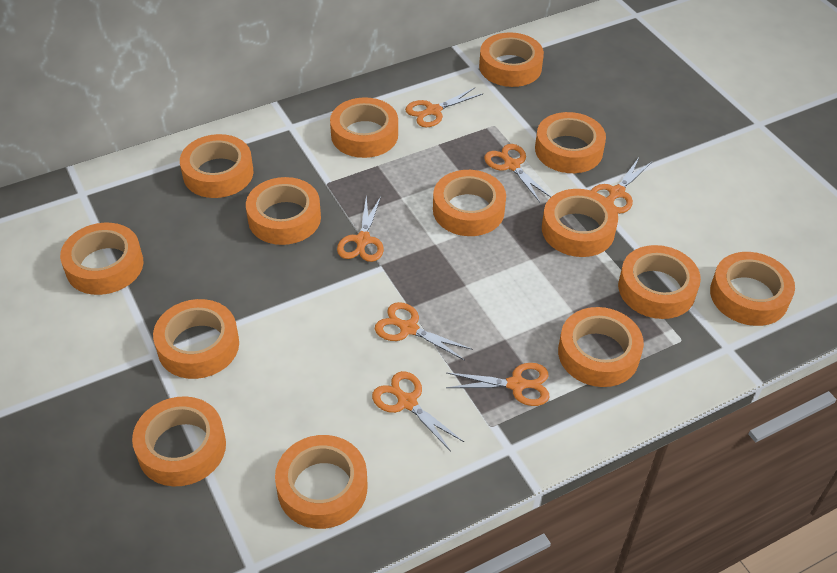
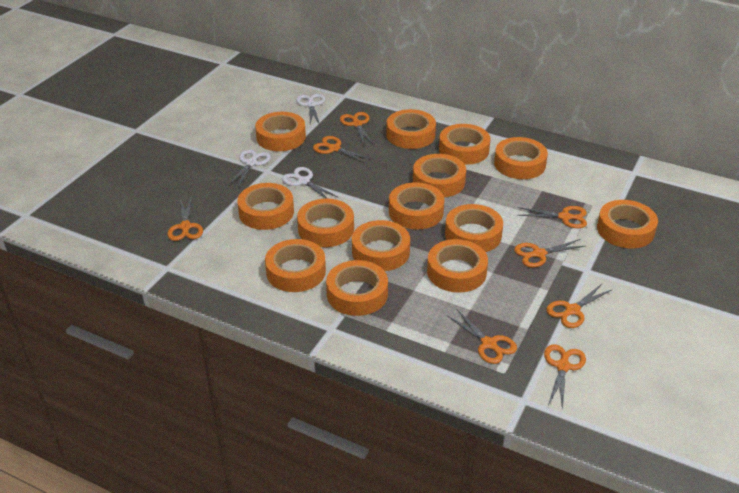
orange scissors: 7 -> 8
white scissors: 0 -> 3

